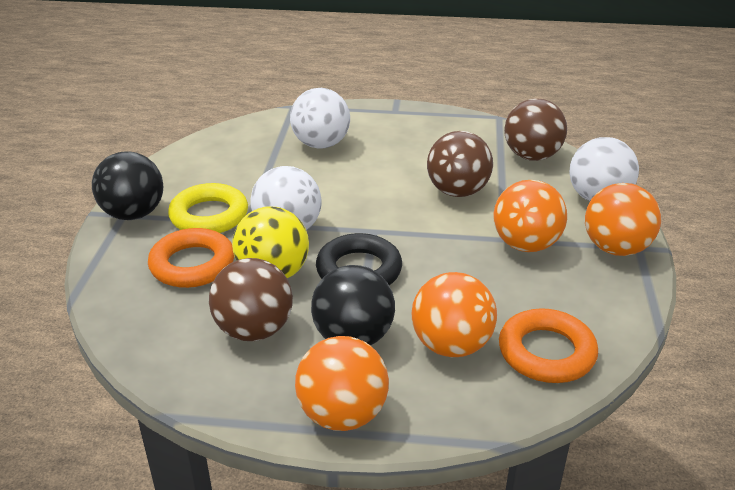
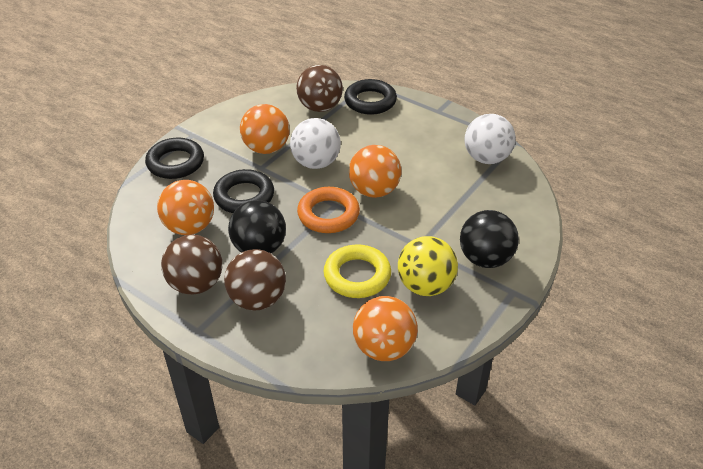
black ring: 1 -> 3
orange ring: 2 -> 1
white ball: 3 -> 2

